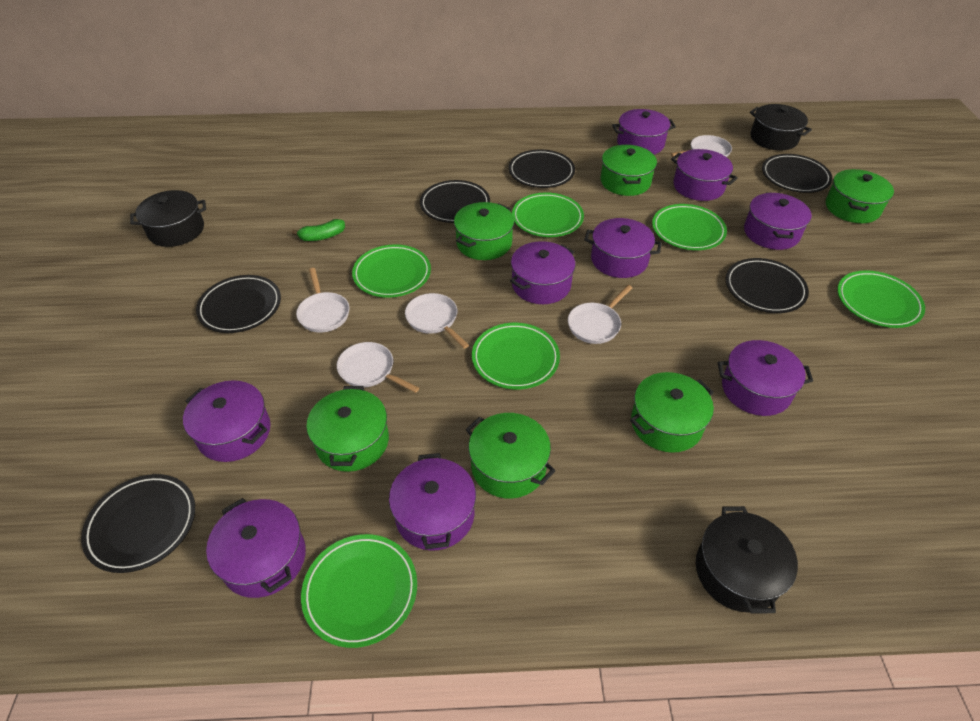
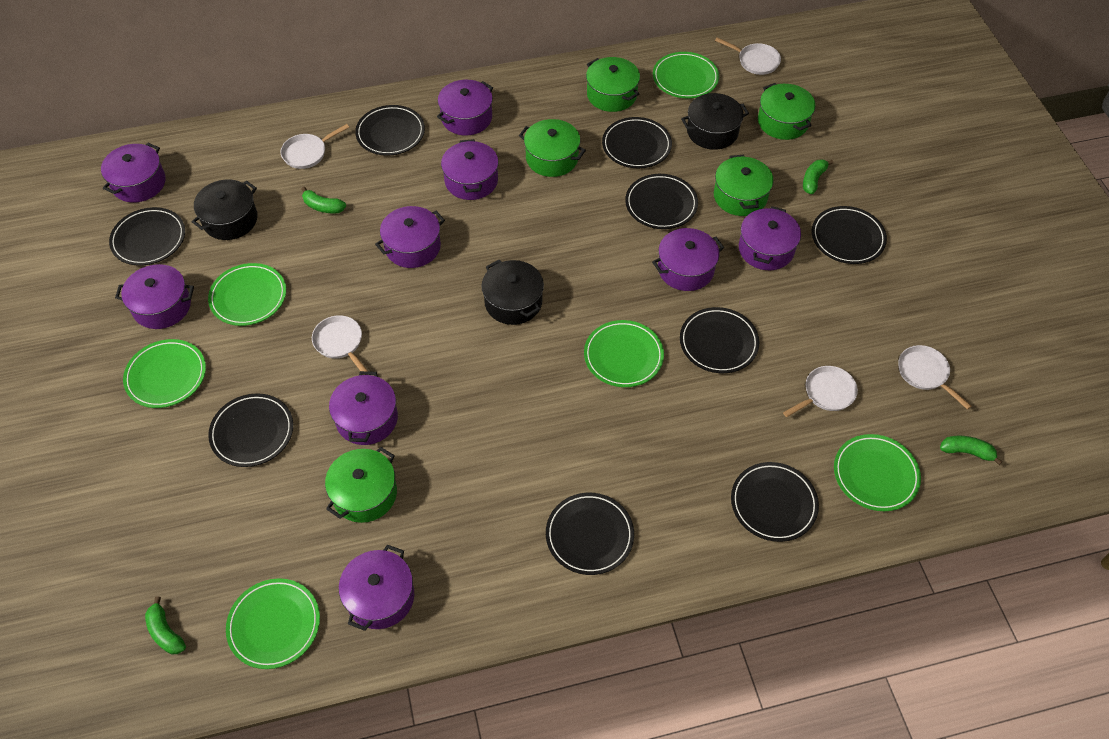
black plate: 6 -> 9
green banana: 1 -> 4
green pot: 6 -> 5

